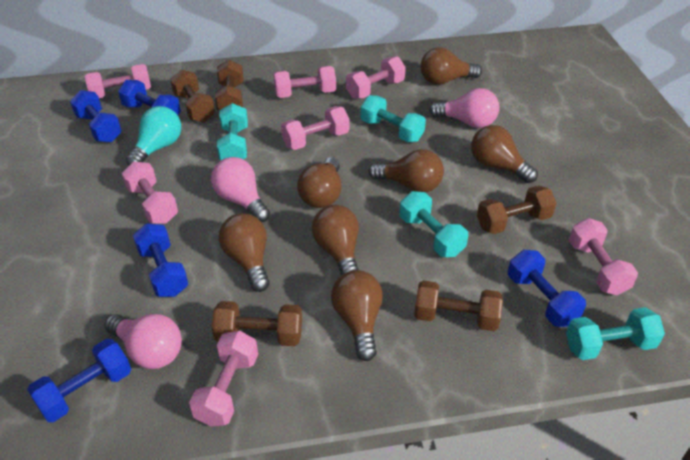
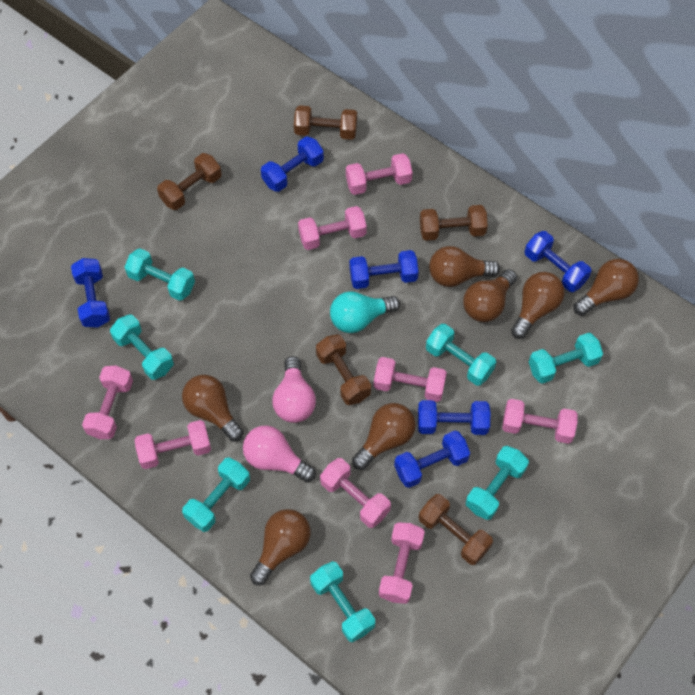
blue dumbbell: 5 -> 6
pink dumbbell: 7 -> 8
pink light bulb: 3 -> 2
turquoise dumbbell: 4 -> 7

